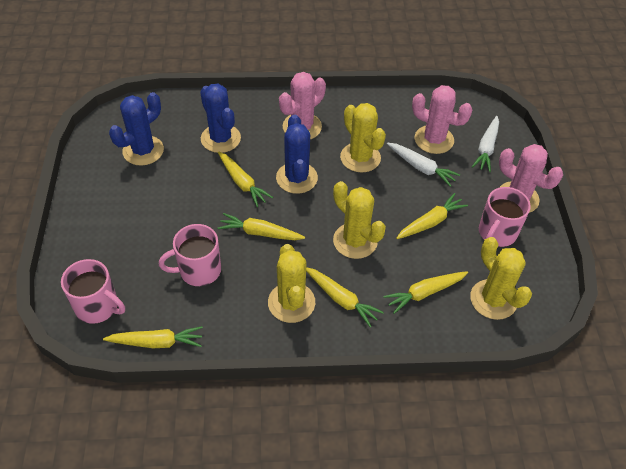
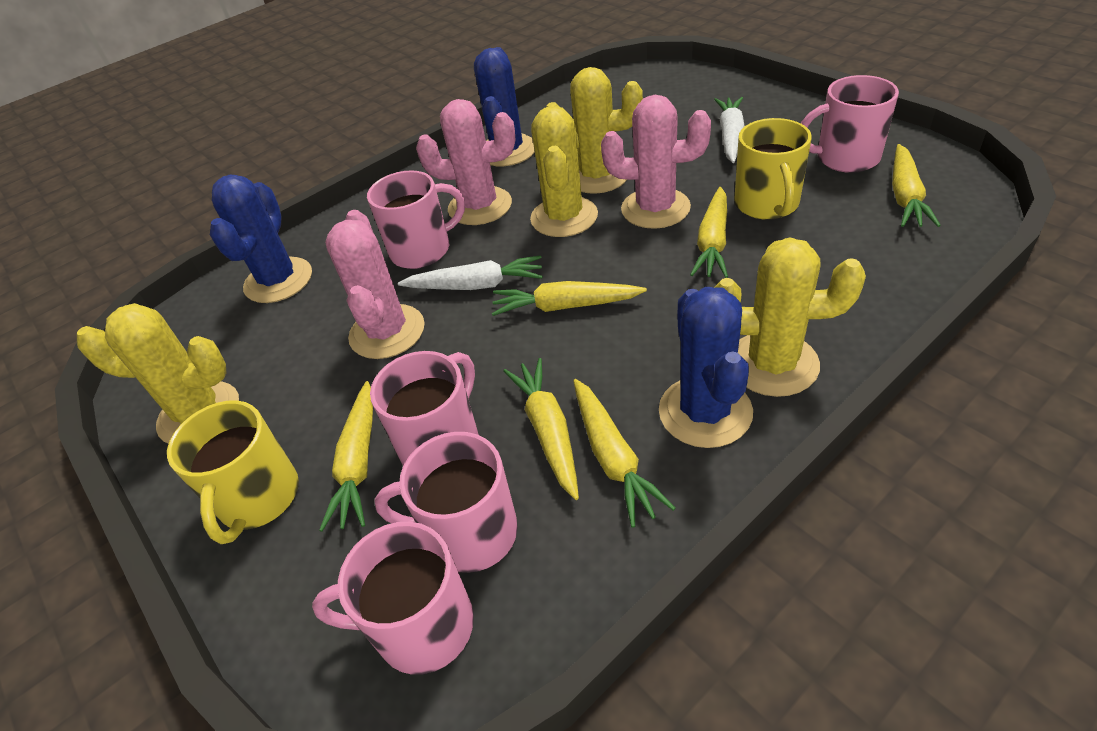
pink mug: 3 -> 5
yellow mug: 0 -> 2

